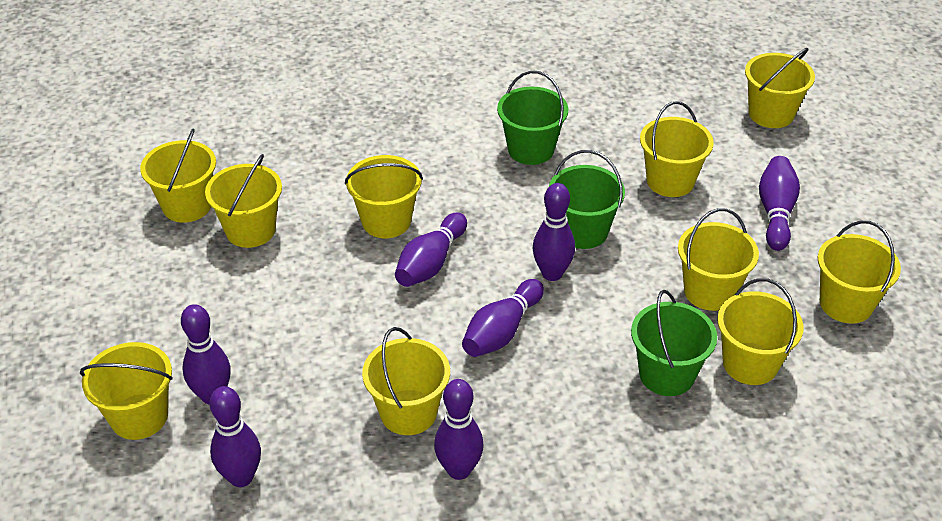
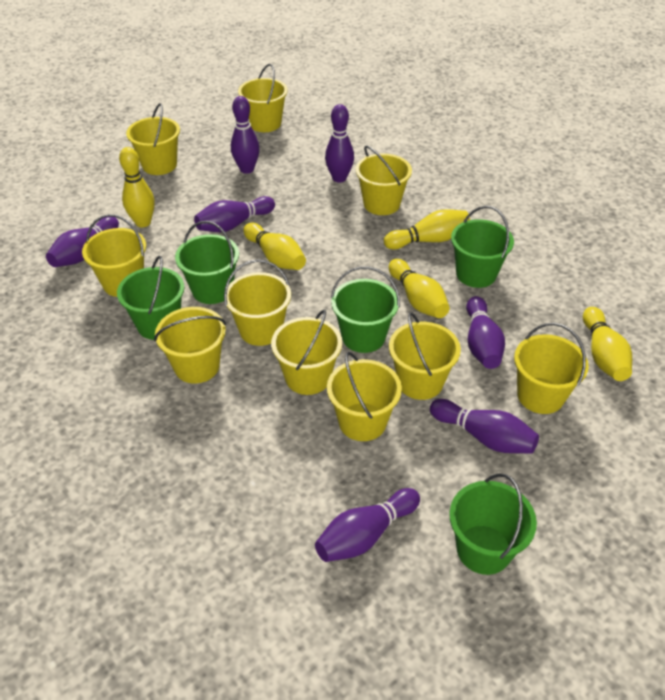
green bucket: 3 -> 5
yellow bowling pin: 0 -> 5

